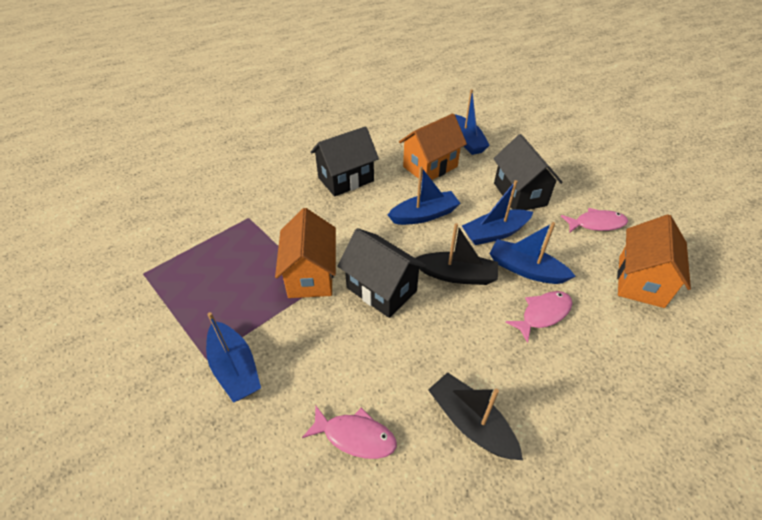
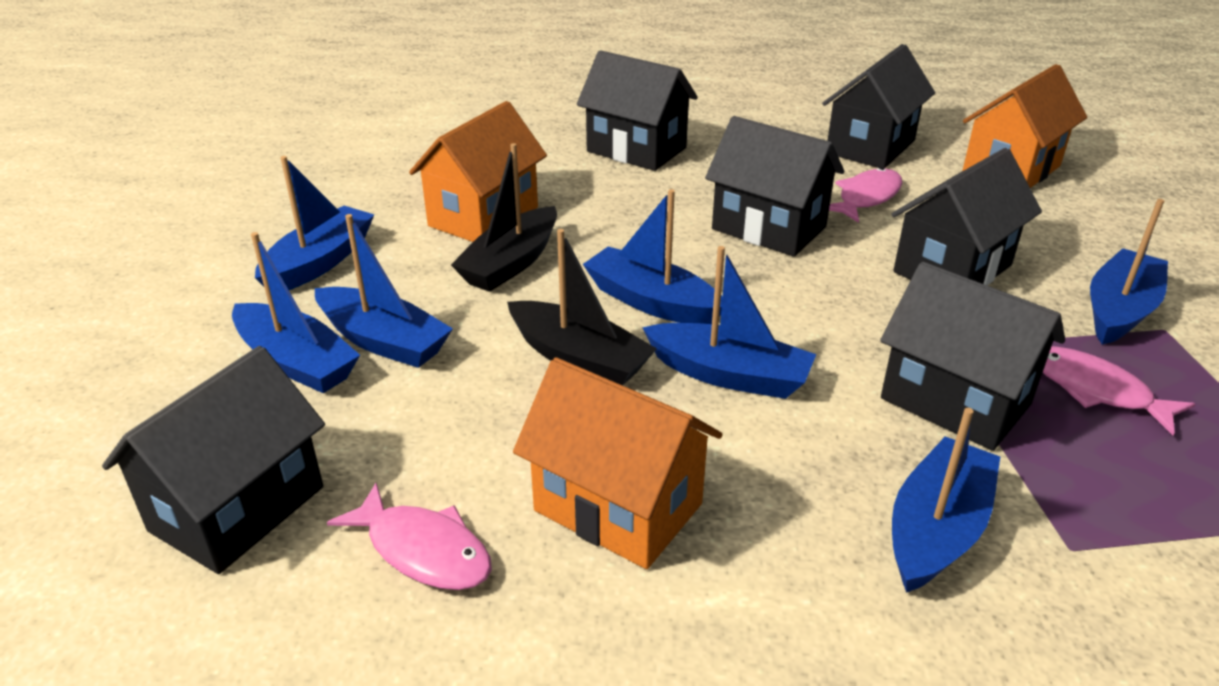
black house: 3 -> 6
blue boat: 5 -> 7

